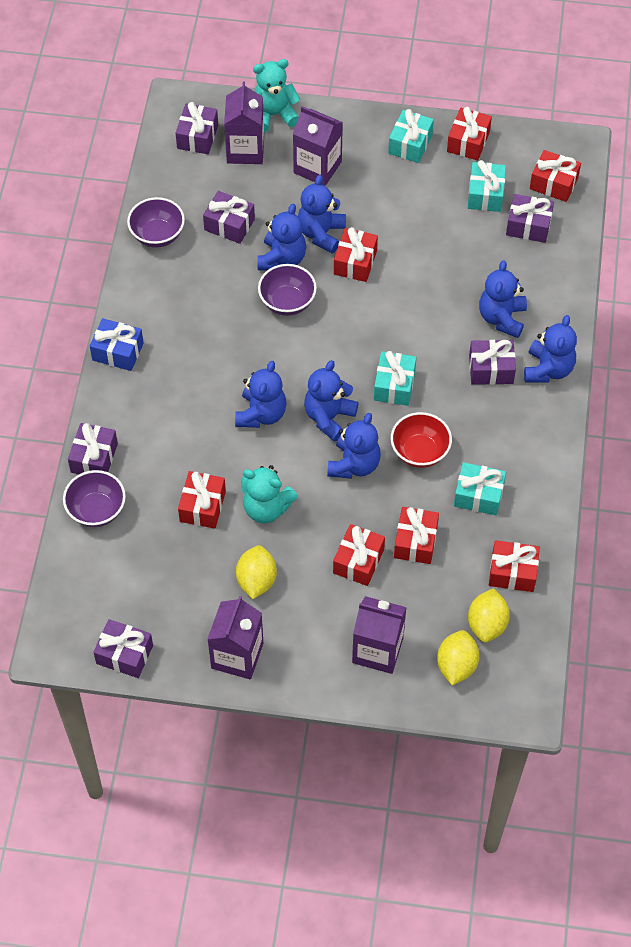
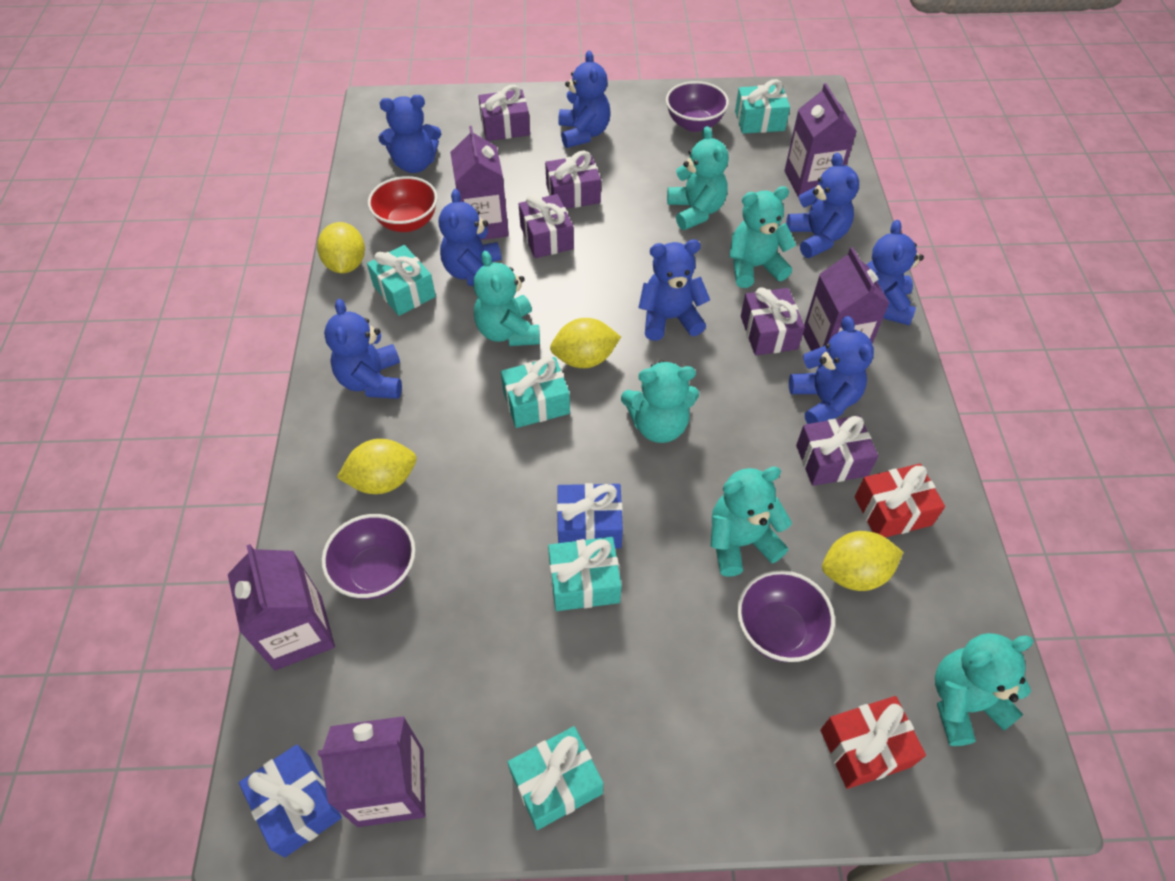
blue gift: 1 -> 2
blue teddy bear: 7 -> 8
purple carton: 4 -> 5
purple gift: 6 -> 5
red gift: 7 -> 2
turquoise gift: 4 -> 5
turquoise teddy bear: 2 -> 6
yellow lemon: 3 -> 4

